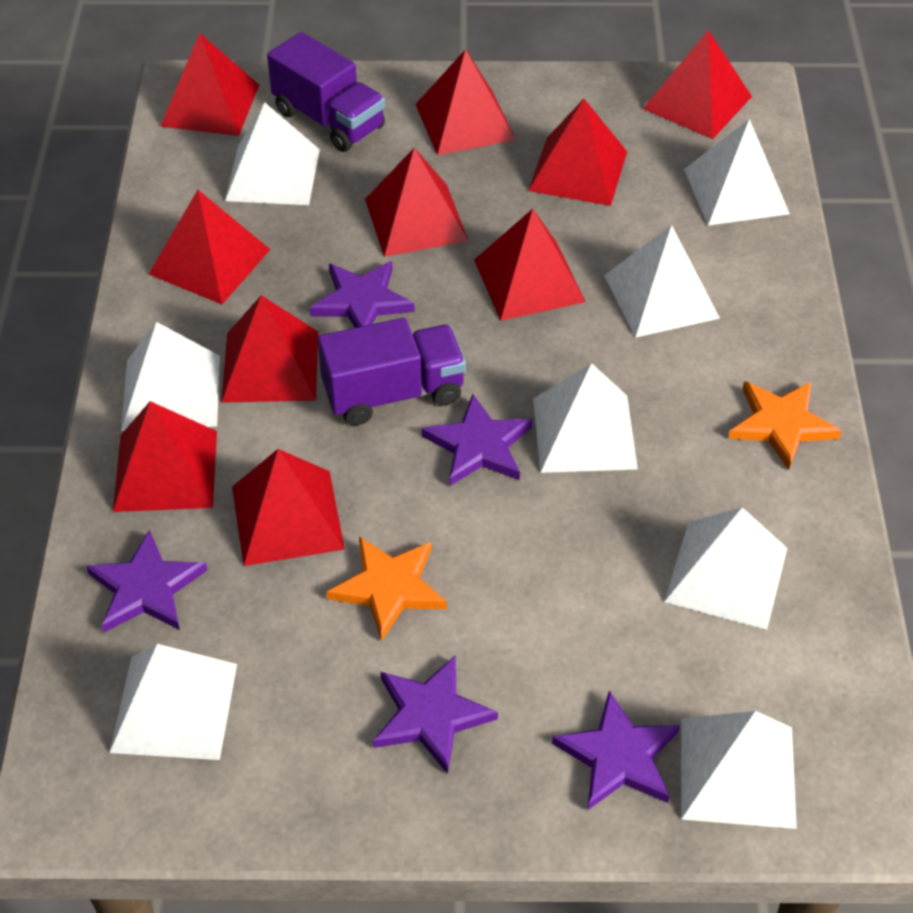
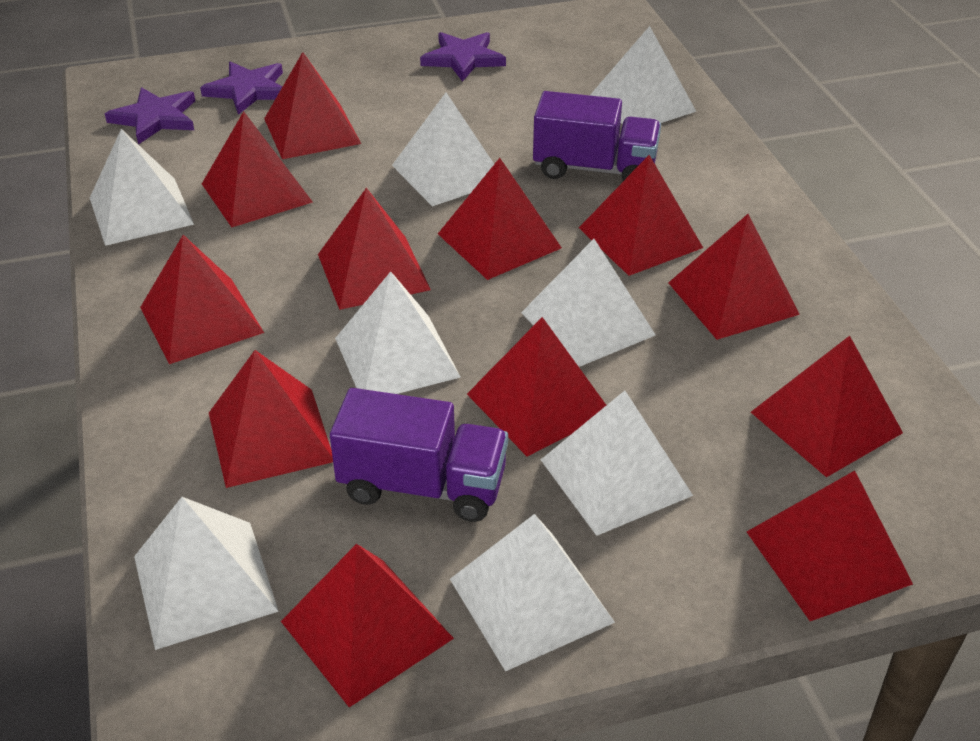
orange star: 2 -> 0
purple star: 5 -> 3
red pyramid: 10 -> 12

